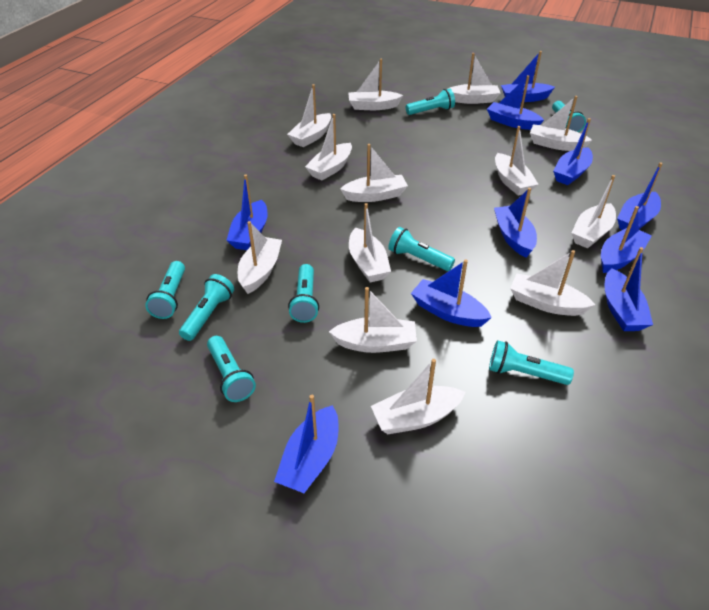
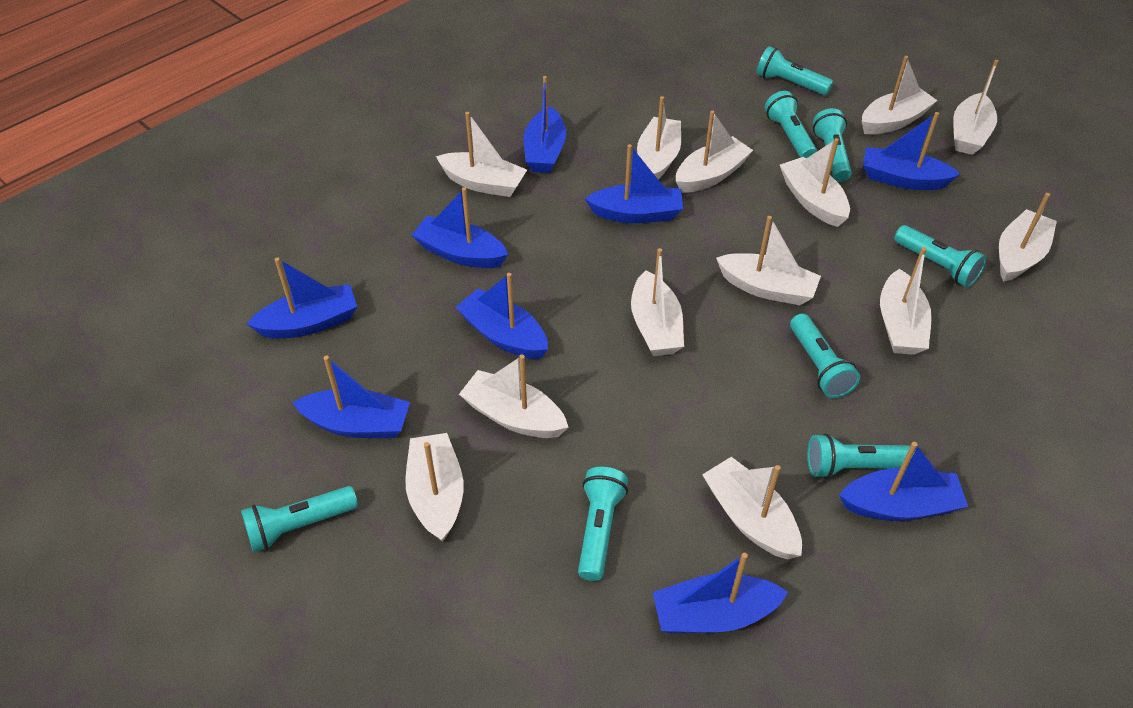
blue boat: 10 -> 9

